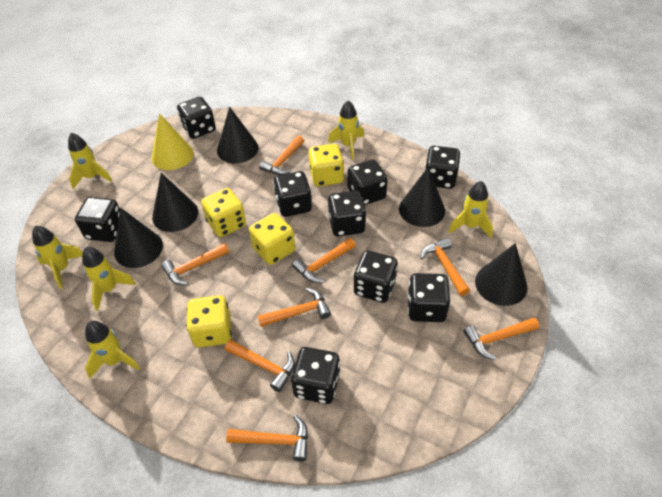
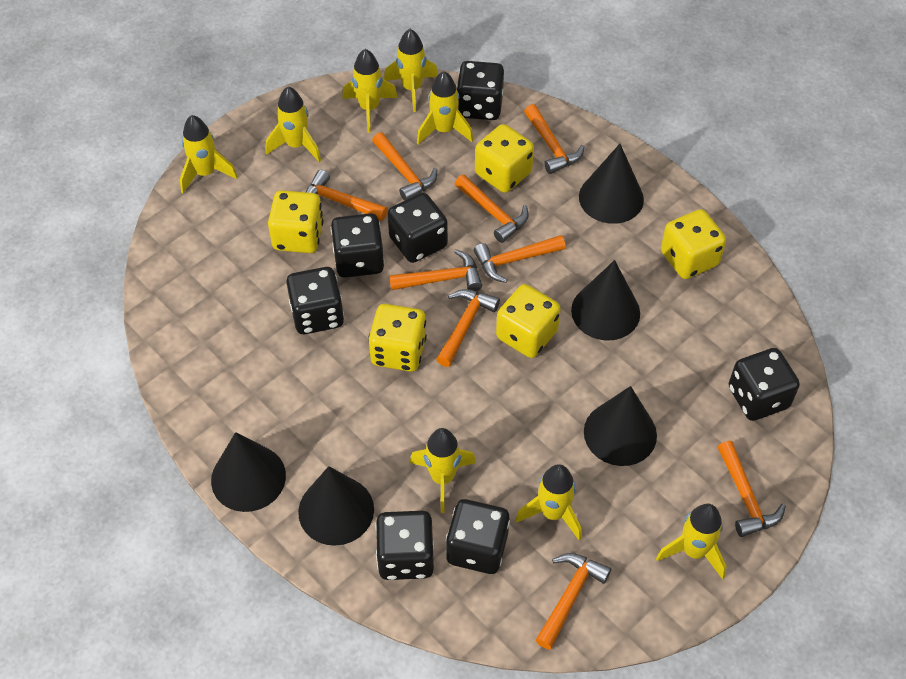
black dice: 9 -> 7
orange hammer: 8 -> 9
yellow cone: 1 -> 0
yellow dice: 4 -> 5
yellow rocket: 6 -> 8

